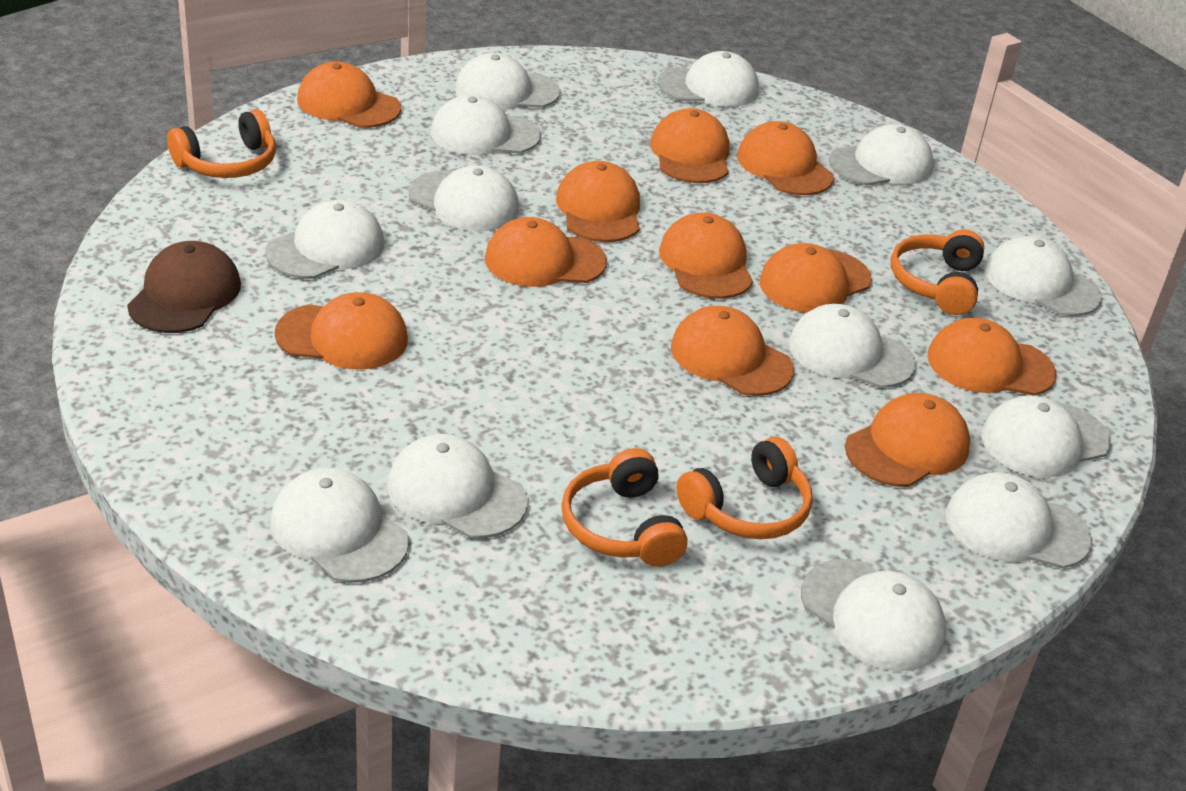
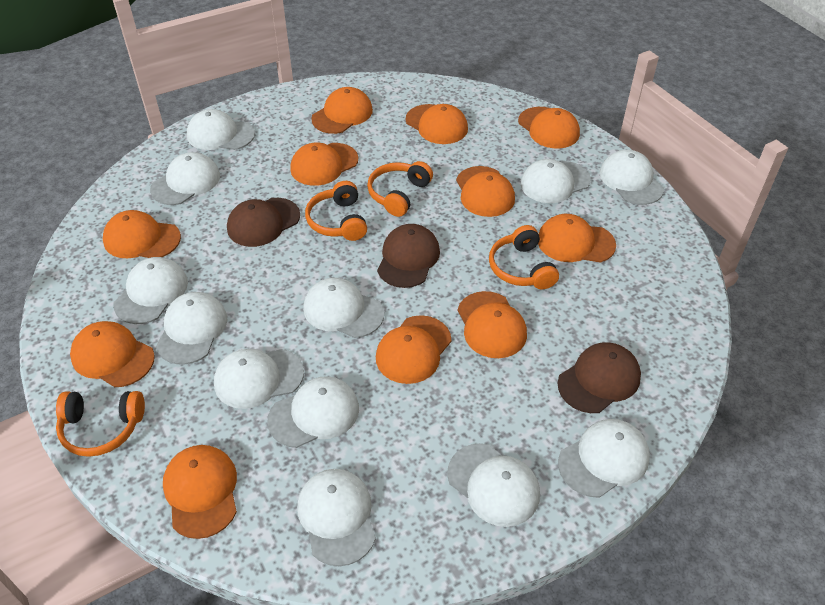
brown cap: 1 -> 3
white cap: 13 -> 12

